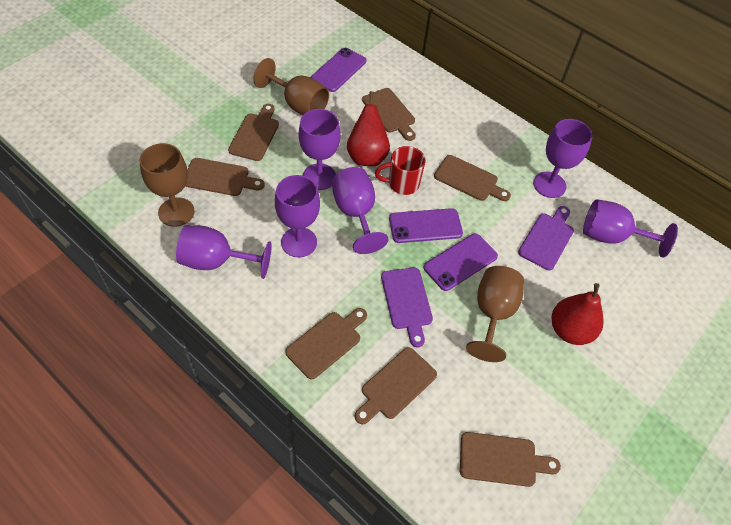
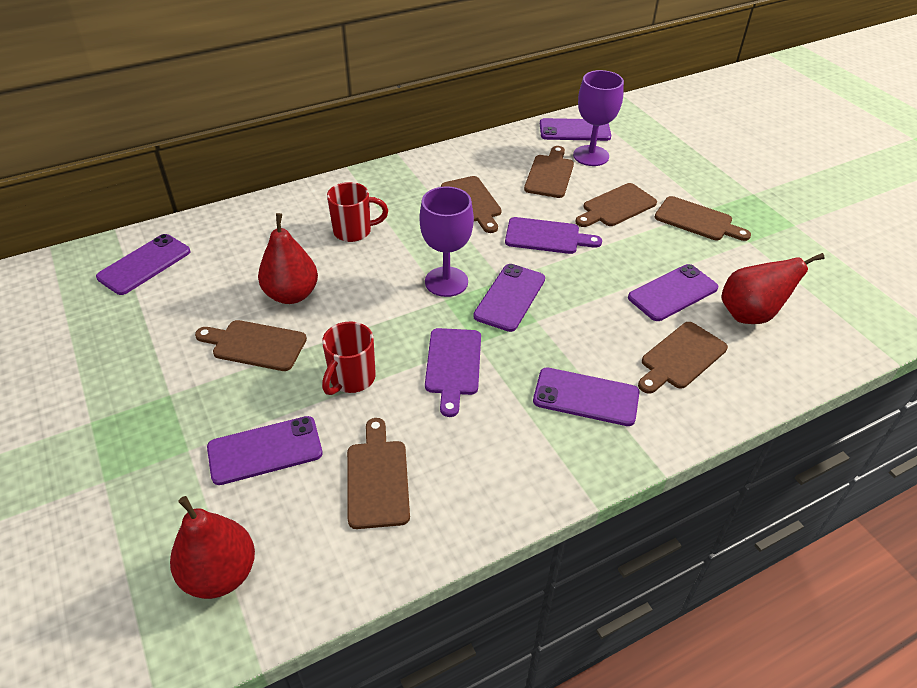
brown goblet: 3 -> 0
purple goblet: 6 -> 2
purple phone: 3 -> 6
red mug: 1 -> 2
red pear: 2 -> 3

